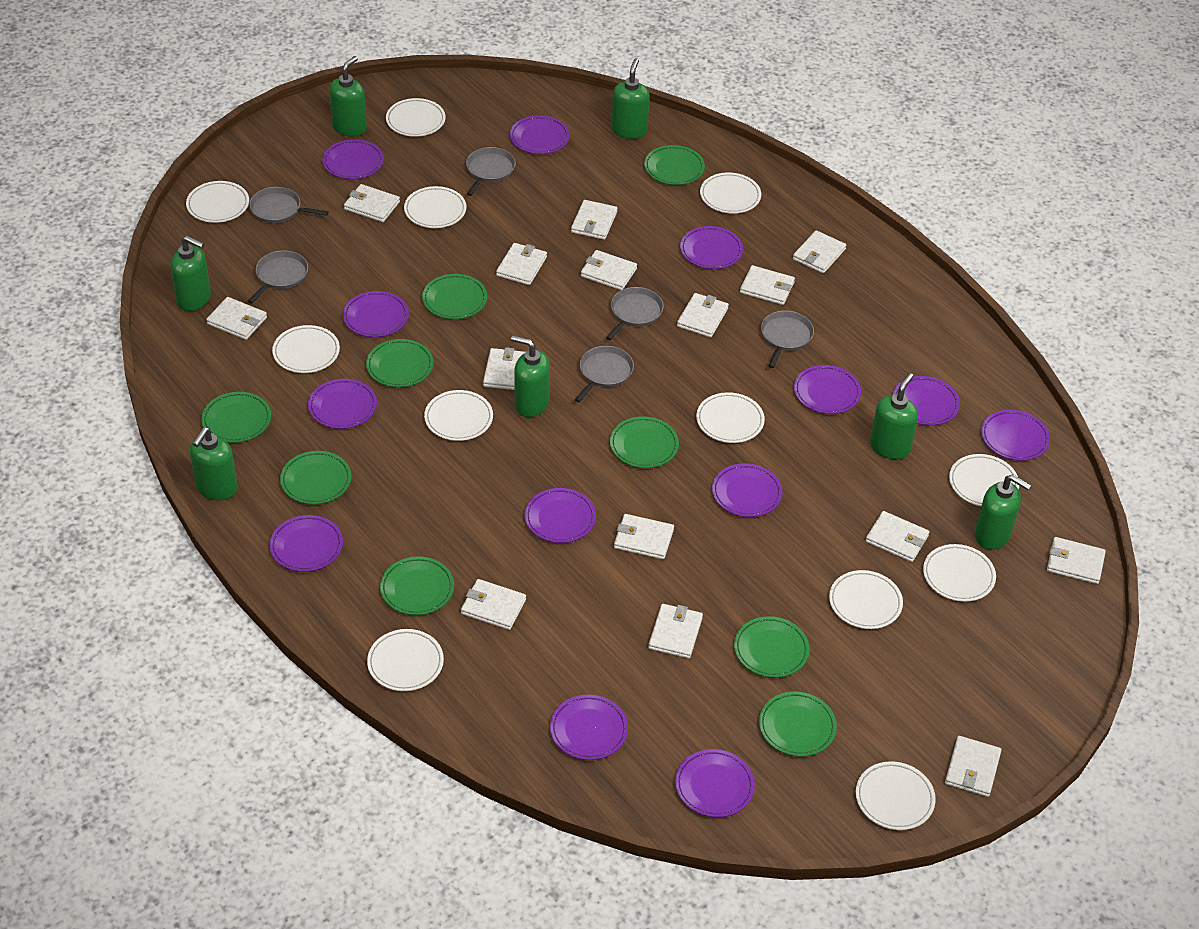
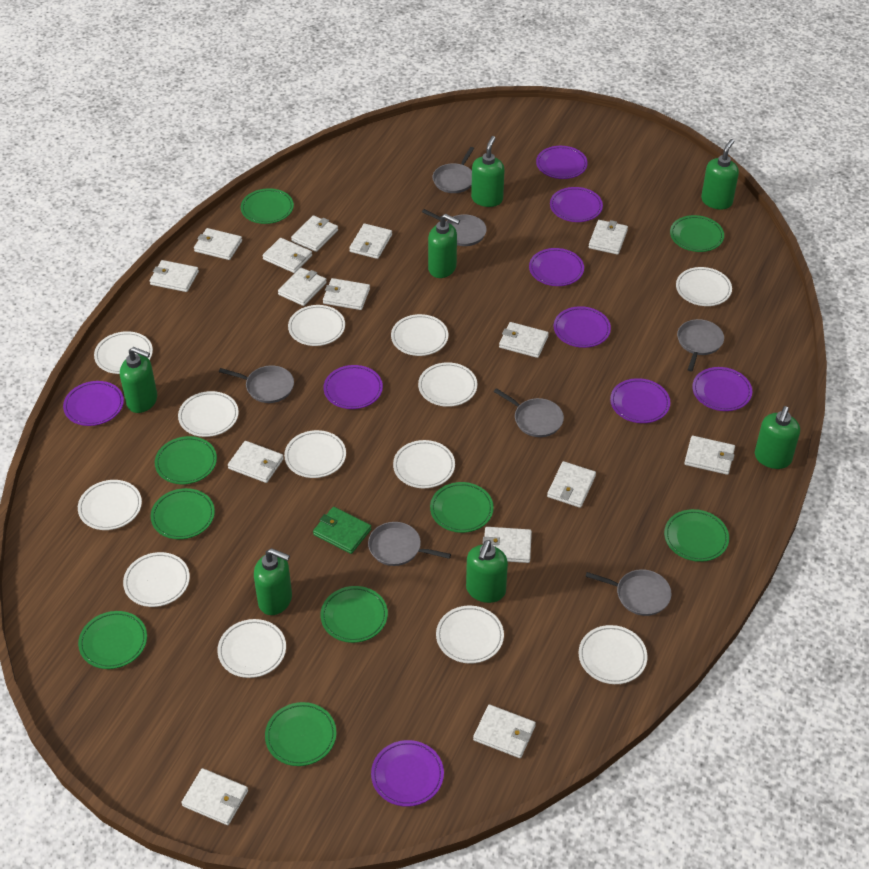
green wallet: 0 -> 1
grey pan: 6 -> 7
purple plate: 13 -> 9
white plate: 12 -> 13

